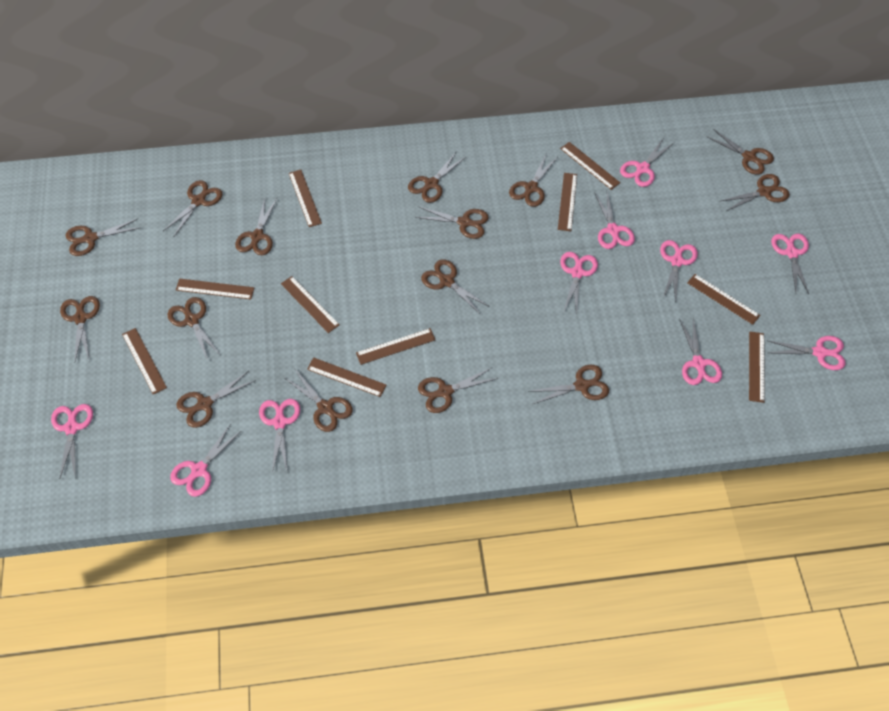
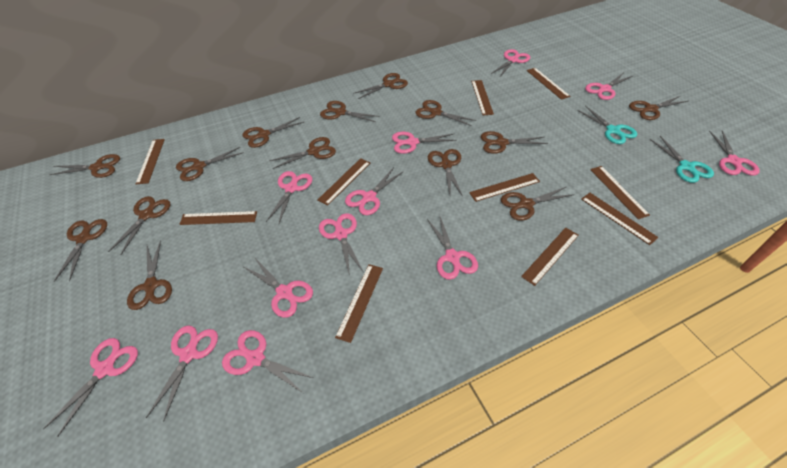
brown scissors: 15 -> 14
pink scissors: 10 -> 12
turquoise scissors: 0 -> 2

